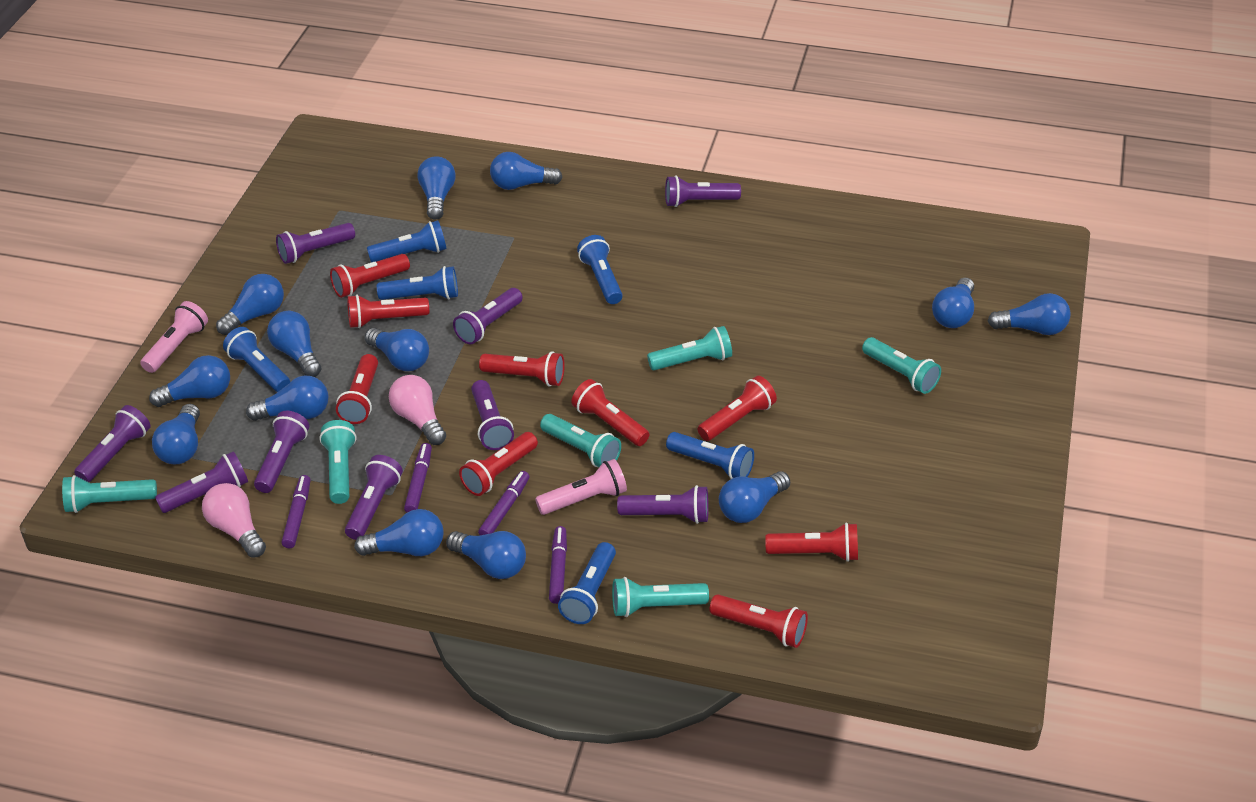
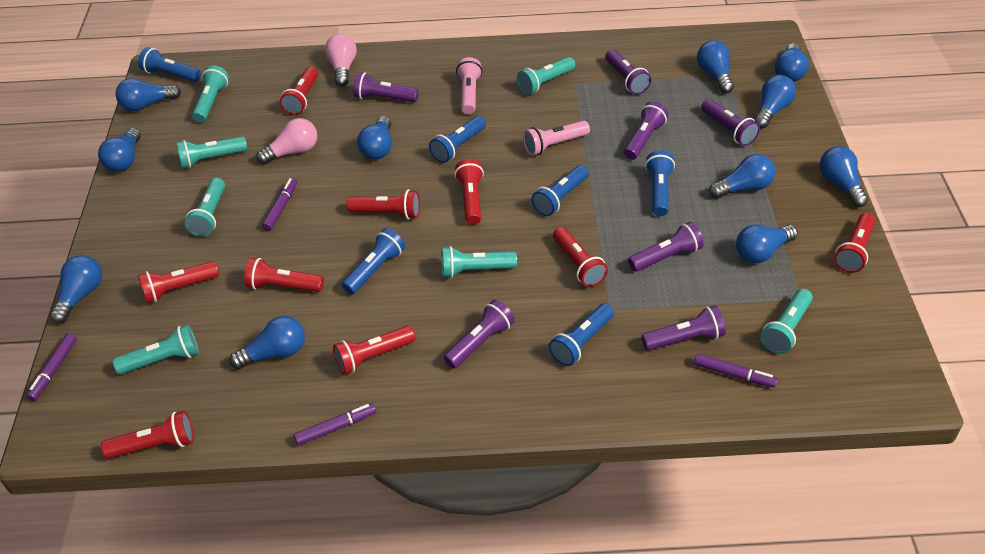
blue light bulb: 13 -> 11
purple flashlight: 9 -> 7
turquoise flashlight: 6 -> 7

